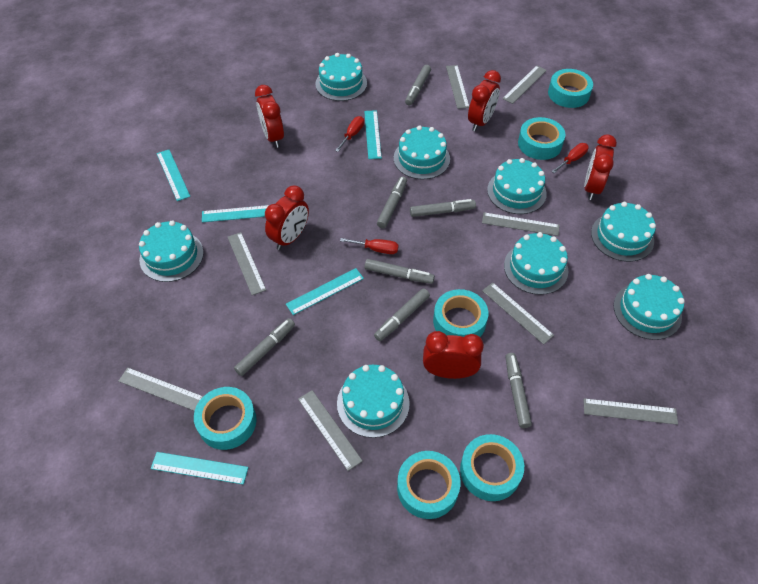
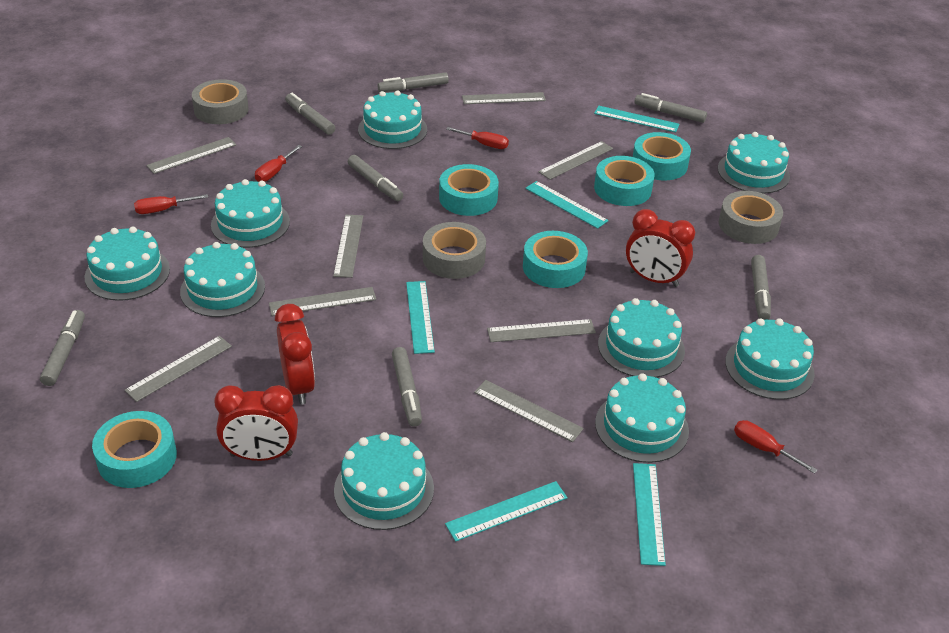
grey tape: 0 -> 3
red clock: 5 -> 3
red screwdriver: 3 -> 4
turquoise cake: 8 -> 9
turquoise tape: 6 -> 5

